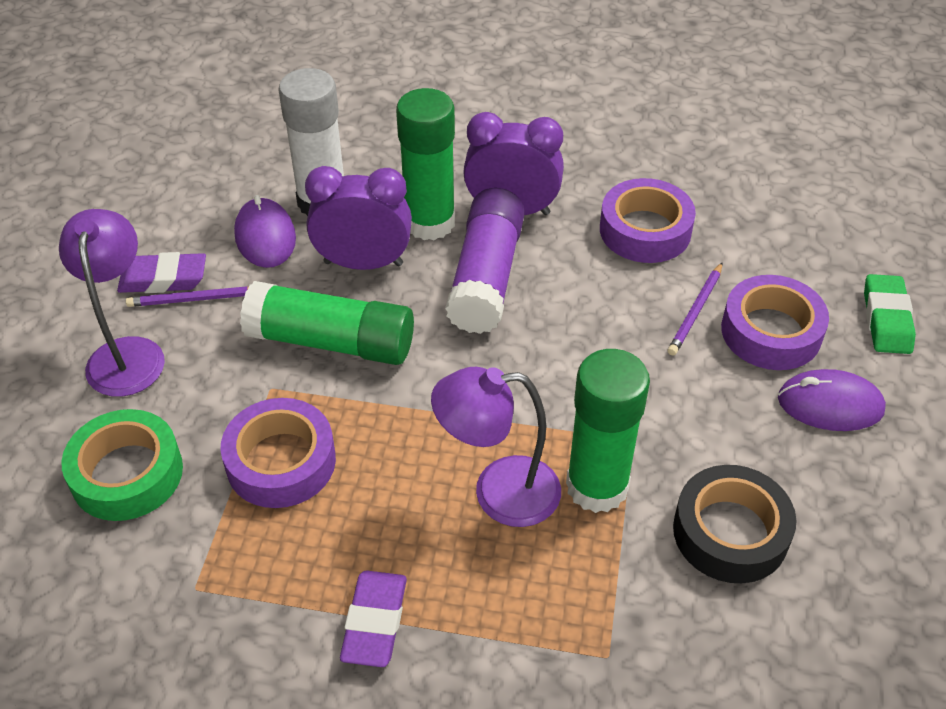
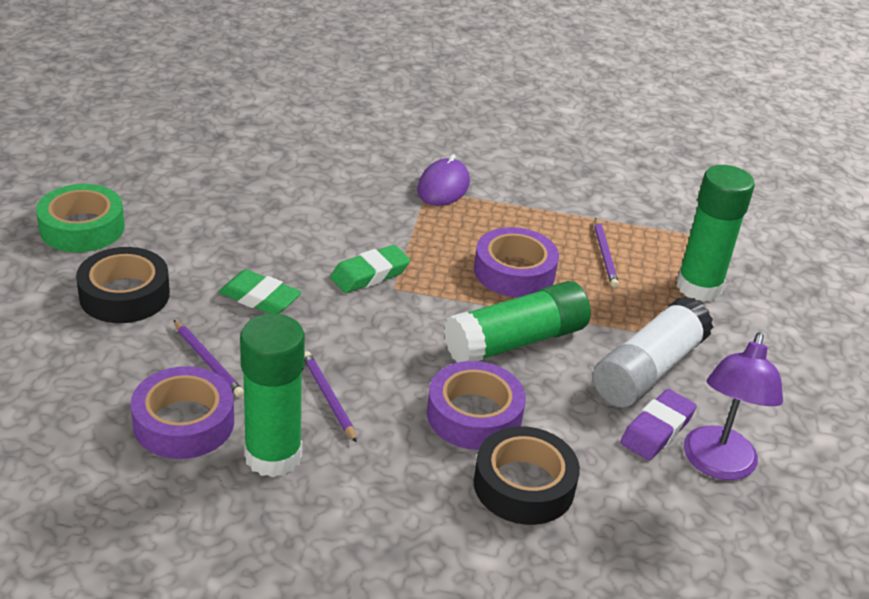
black tape: 1 -> 2
green eraser: 1 -> 2
purple clock: 2 -> 0
purple eraser: 2 -> 1
purple glue stick: 1 -> 0
purple lamp: 2 -> 1
purple mouse: 2 -> 1
purple pencil: 2 -> 3

